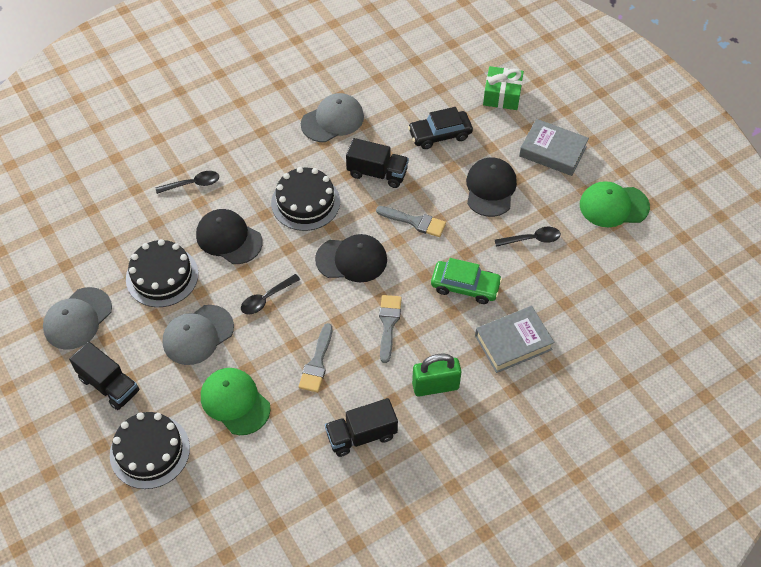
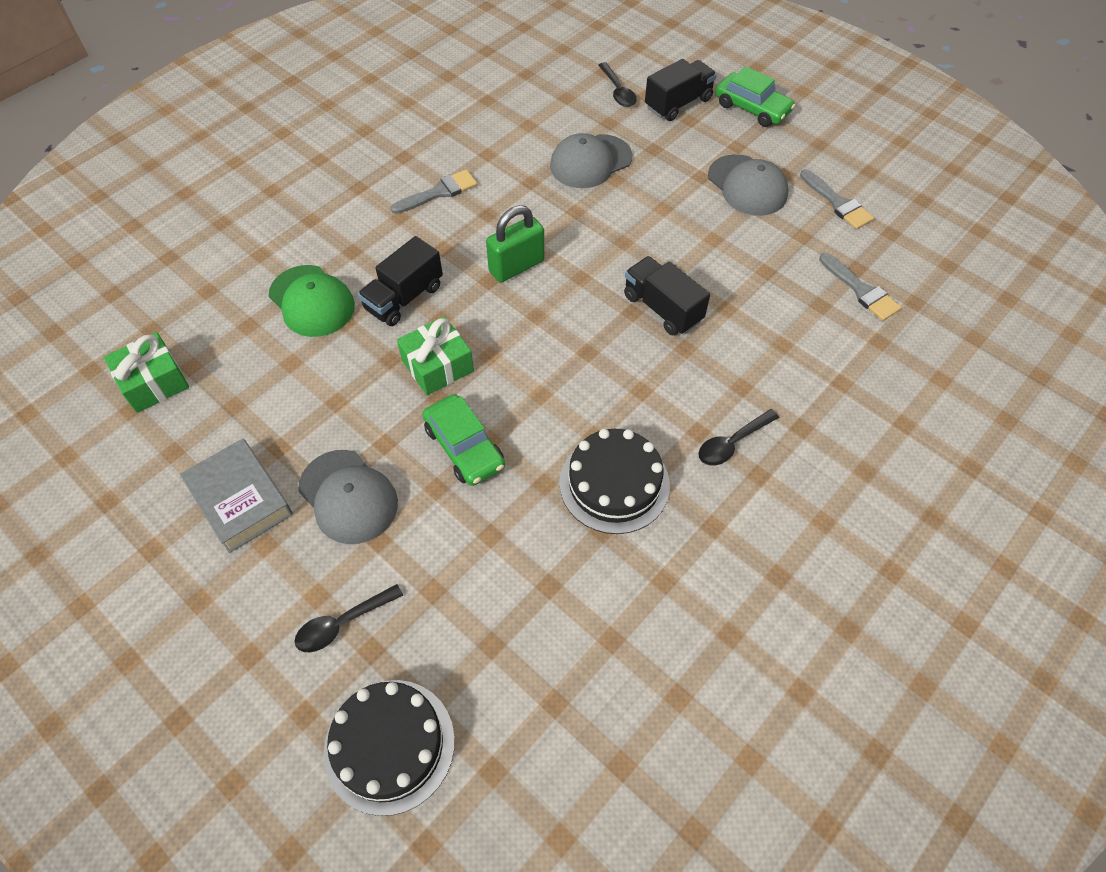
black cake: 3 -> 2
black cap: 3 -> 0
black car: 1 -> 0
green cap: 2 -> 1
green car: 1 -> 2
green gift: 1 -> 2
grey book: 2 -> 1

